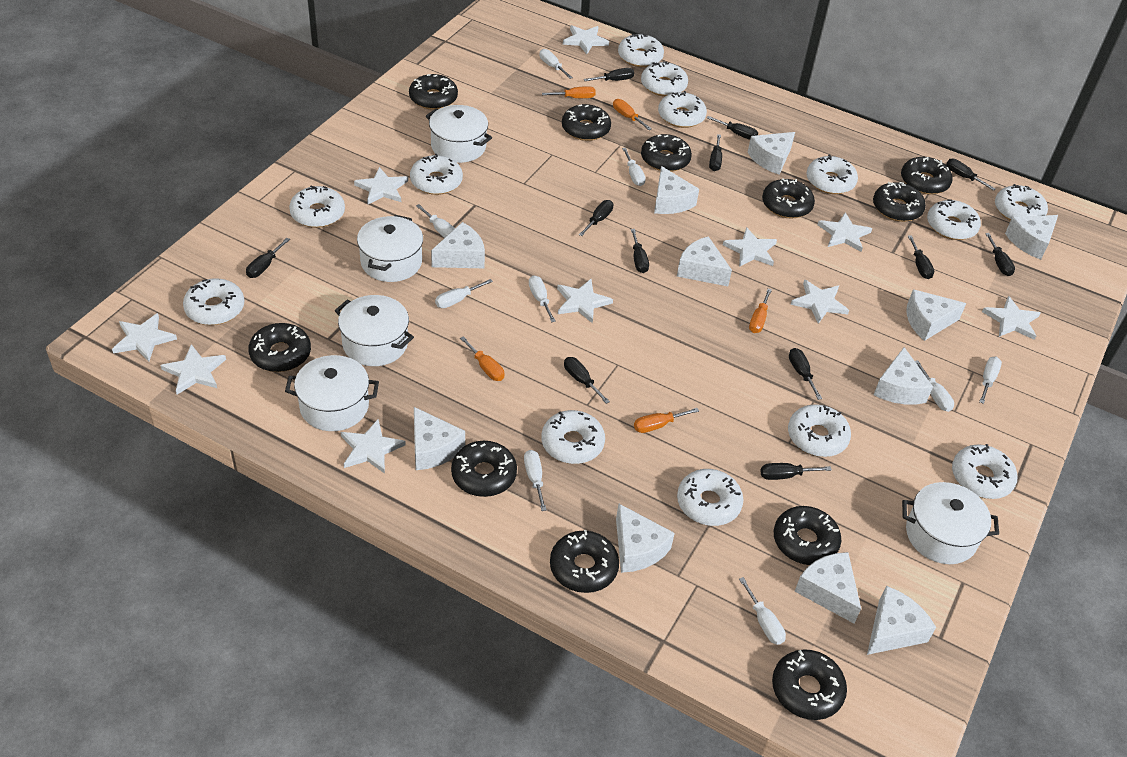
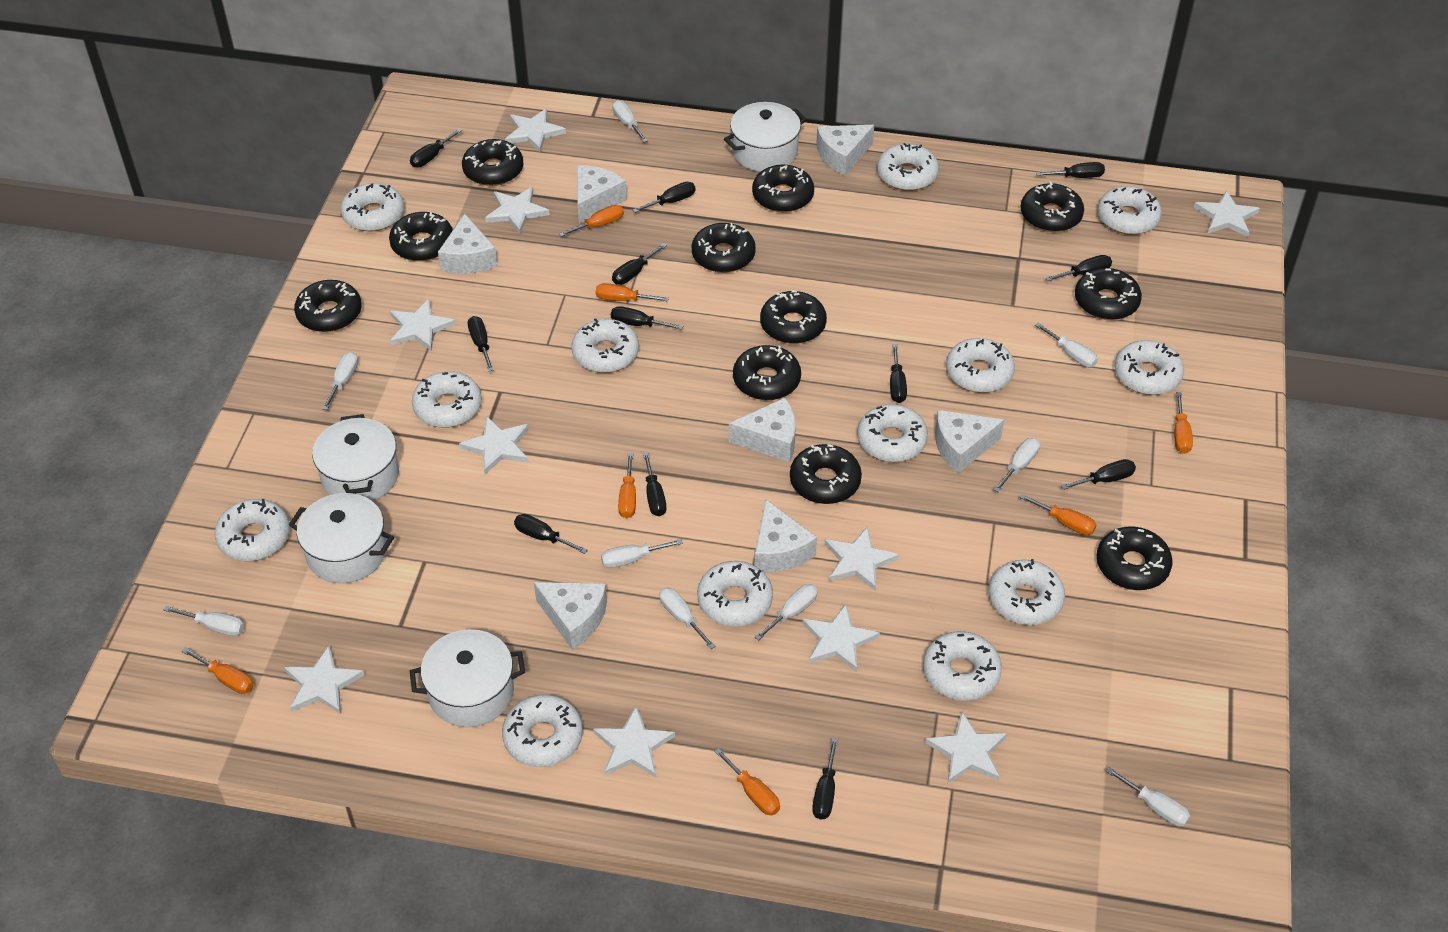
orange screwdriver: 5 -> 7
white cheese: 11 -> 7
white pot: 5 -> 4

